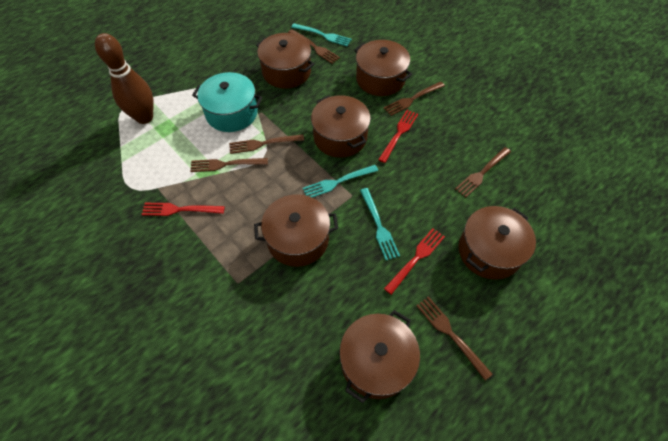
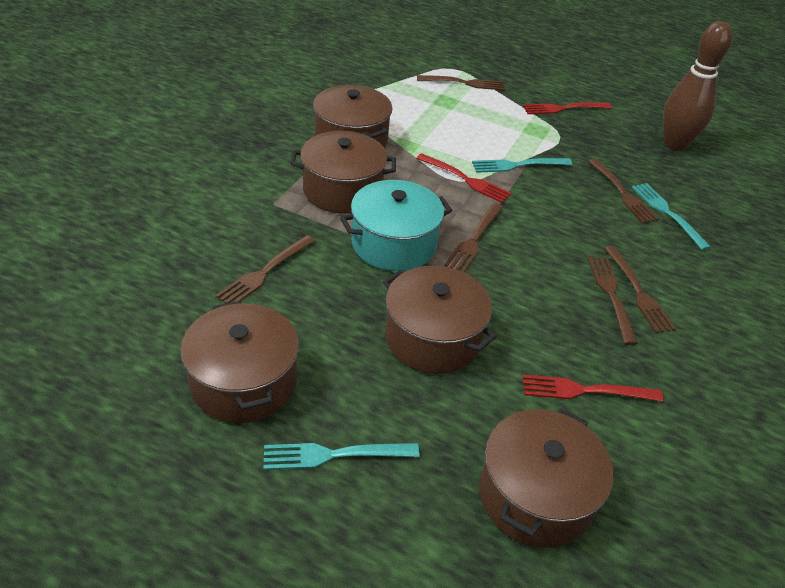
brown pot: 6 -> 5

